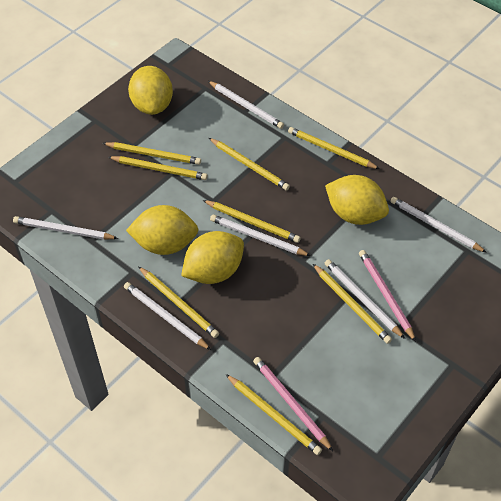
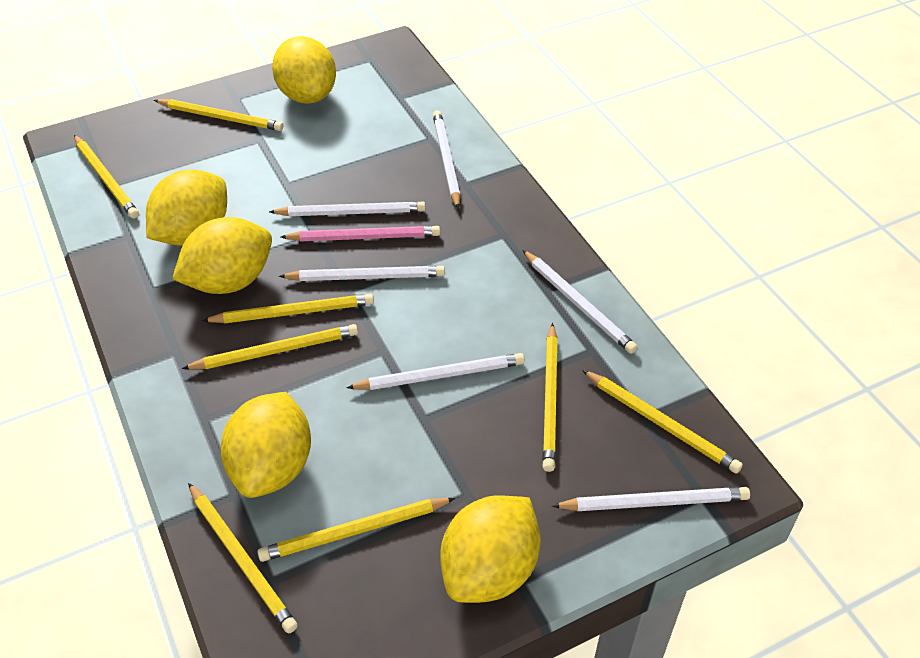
pink pencil: 2 -> 1
yellow lemon: 4 -> 5

